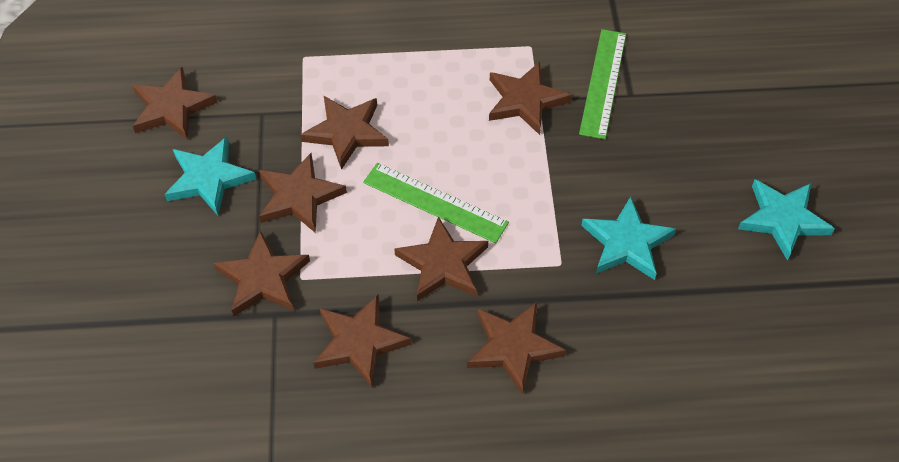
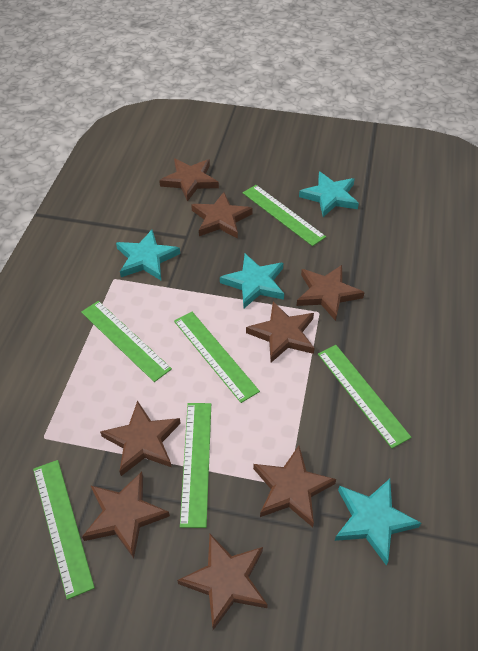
green ruler: 2 -> 6
turquoise star: 3 -> 4

